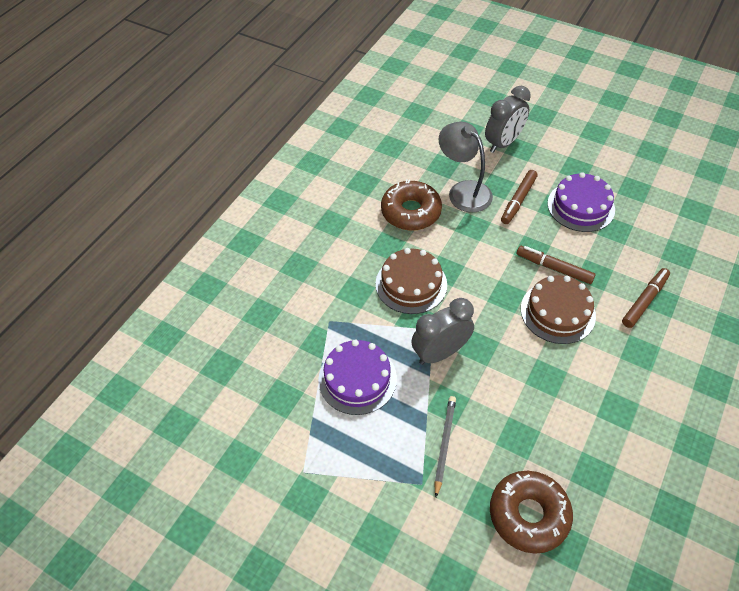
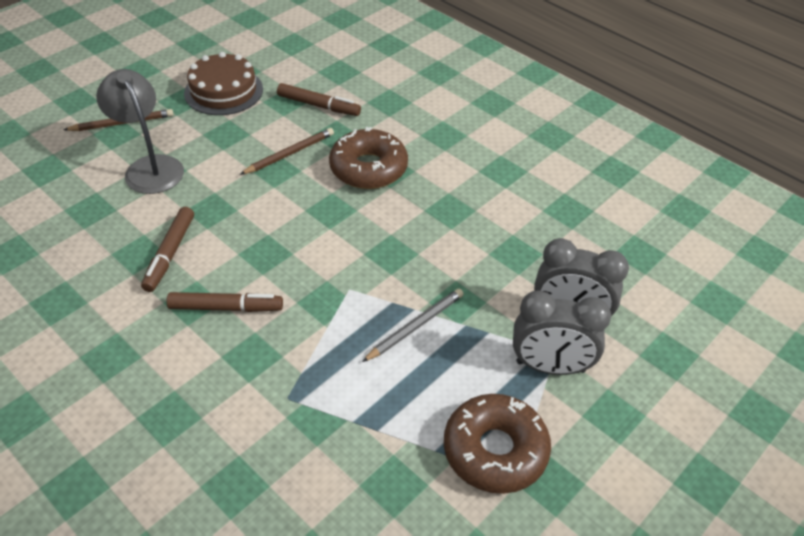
brown cake: 2 -> 1
brown pencil: 0 -> 2
purple cake: 2 -> 0

